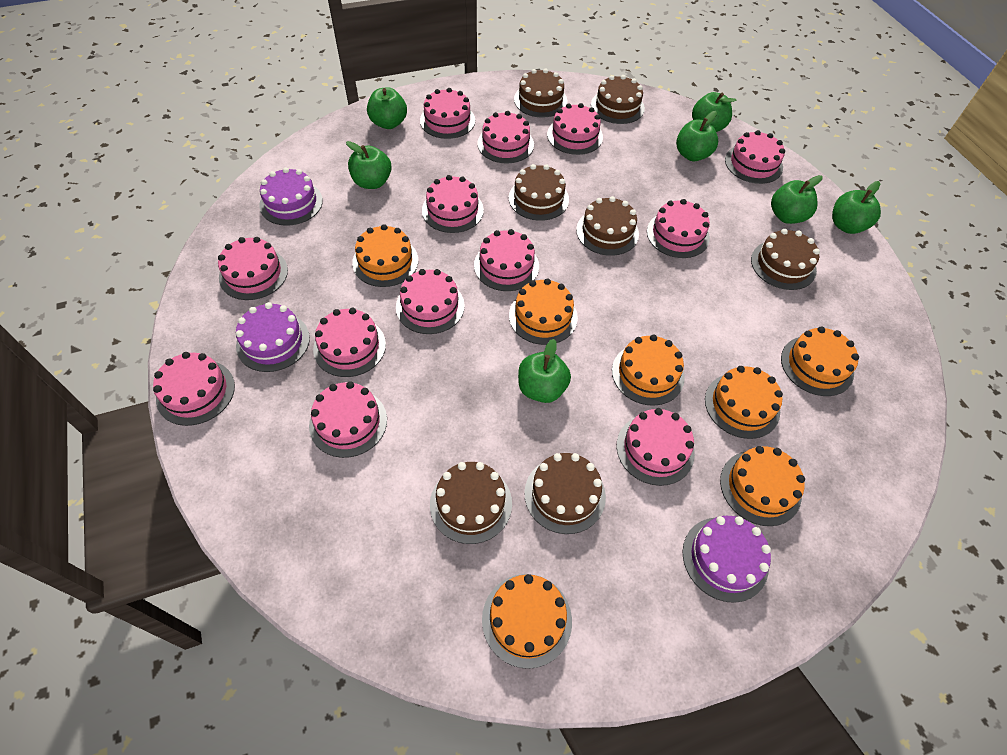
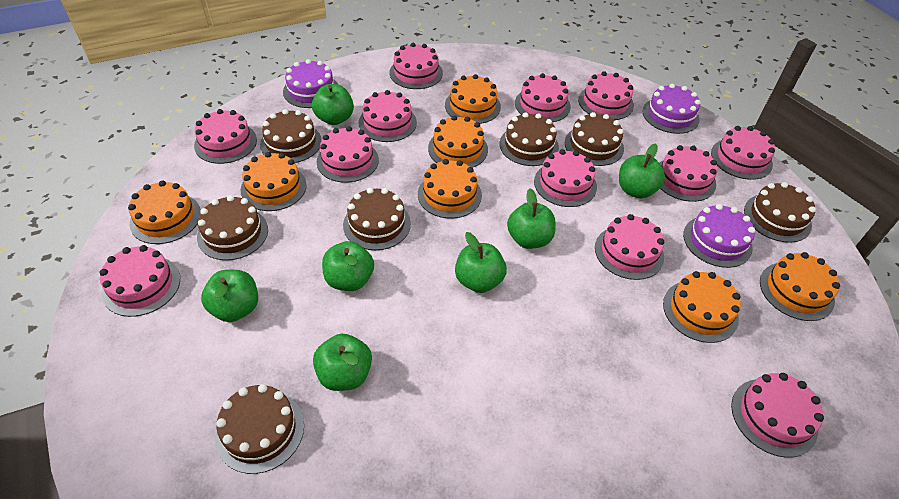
pink cake: 13 -> 12

